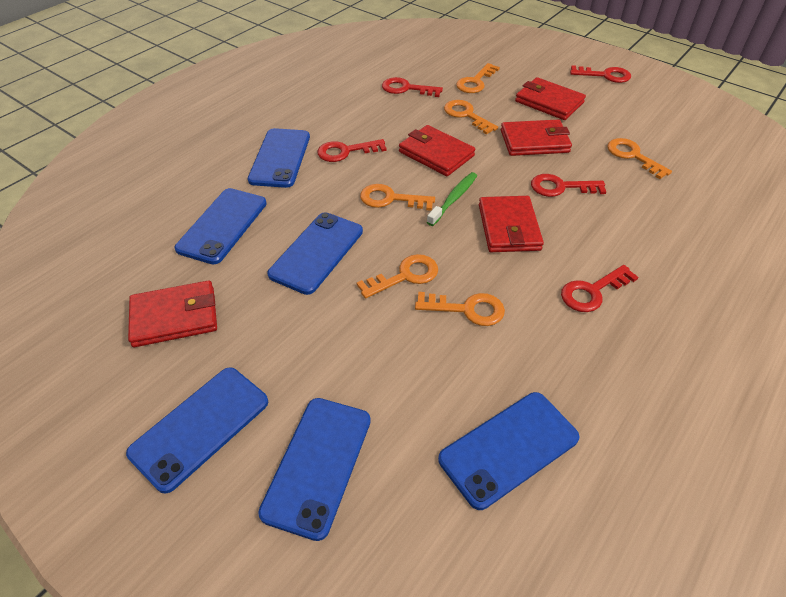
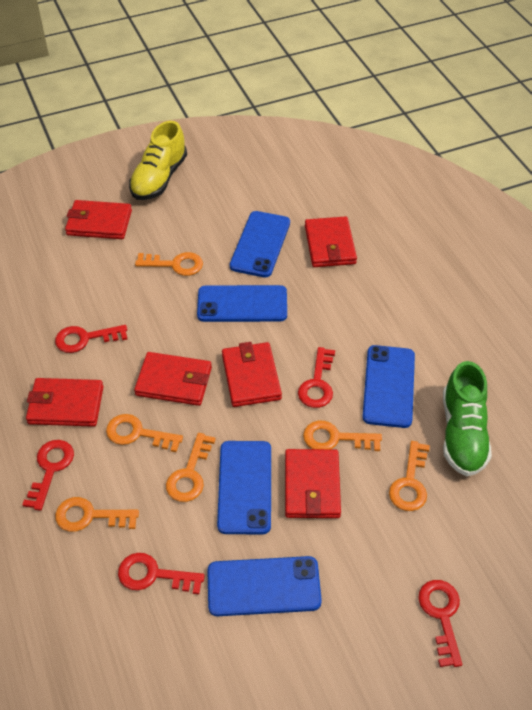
blue phone: 6 -> 5
green shoe: 0 -> 1
green toothbrush: 1 -> 0
red wallet: 5 -> 6
yellow shoe: 0 -> 1

